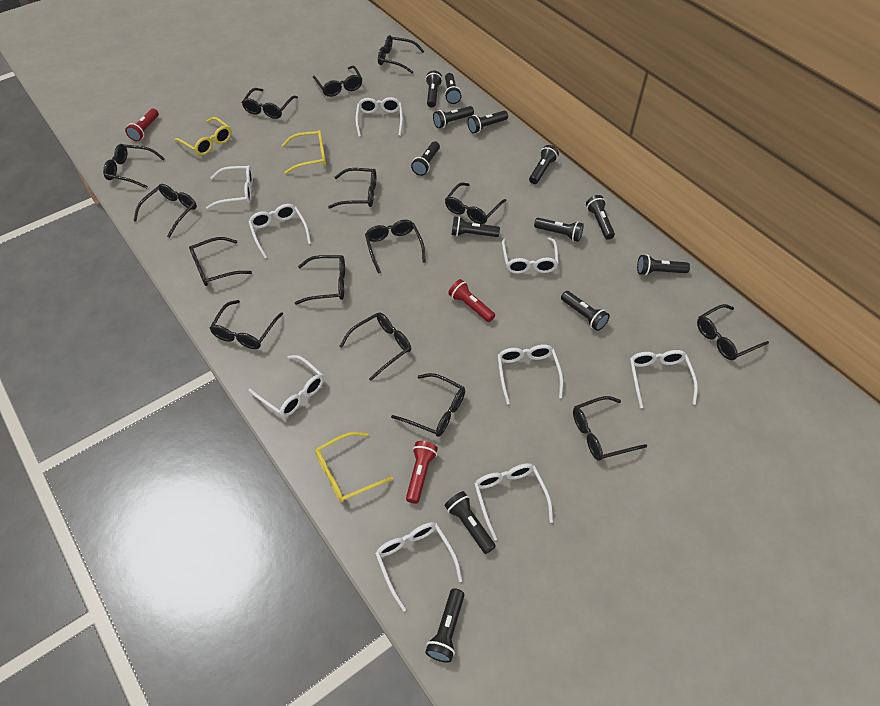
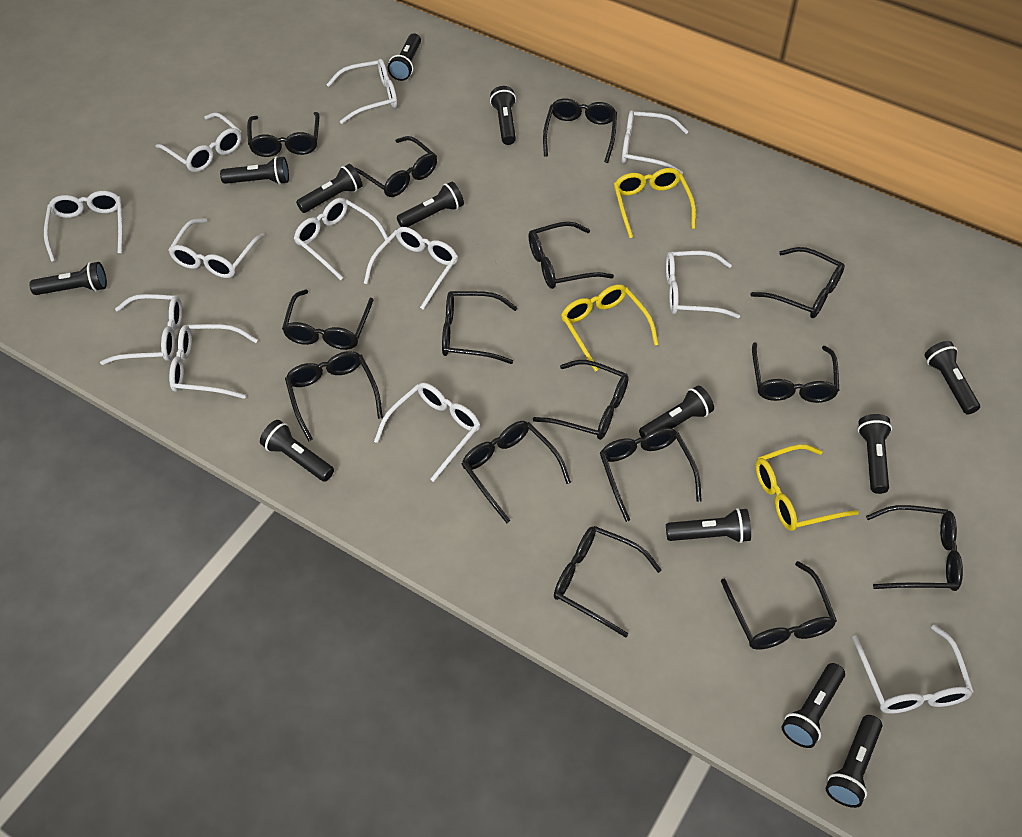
red flashlight: 3 -> 0
white glasses: 9 -> 12

